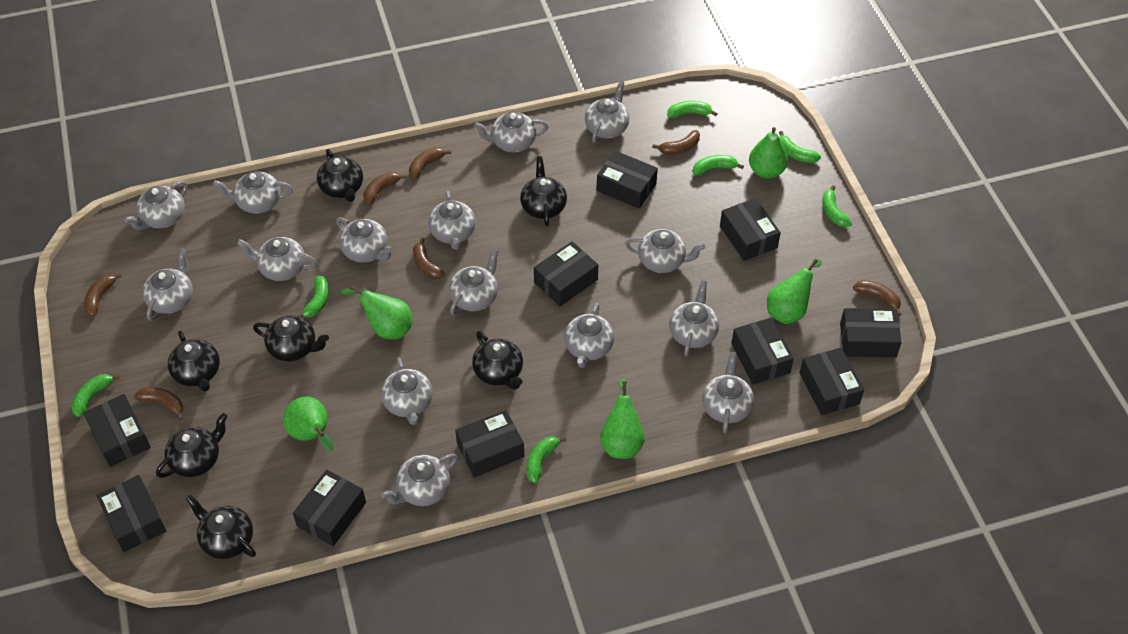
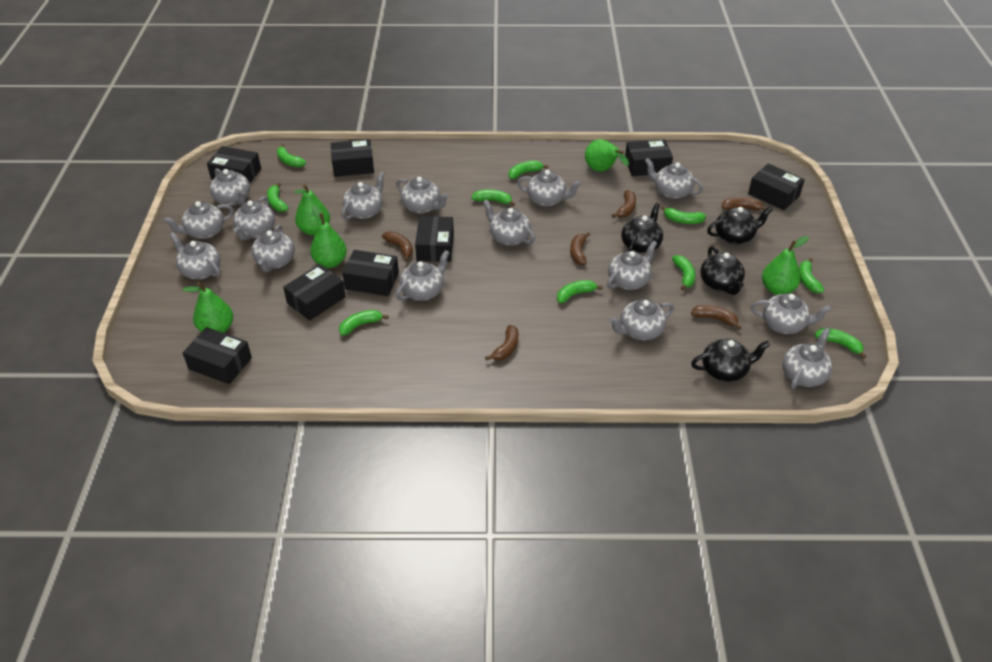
black box: 10 -> 8
black teapot: 7 -> 4
brown banana: 7 -> 6
green banana: 7 -> 10

